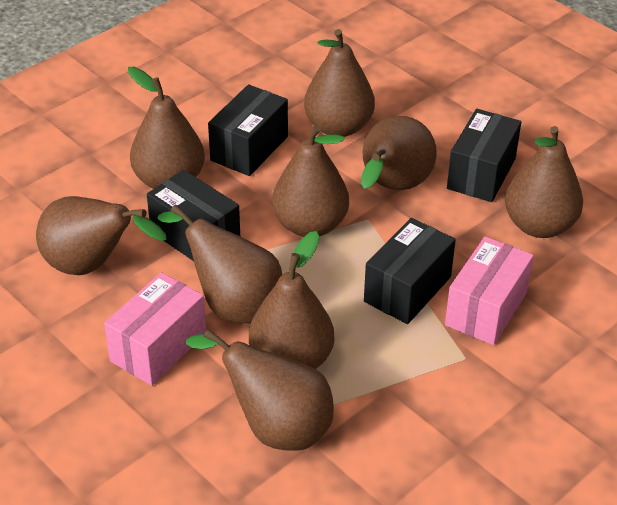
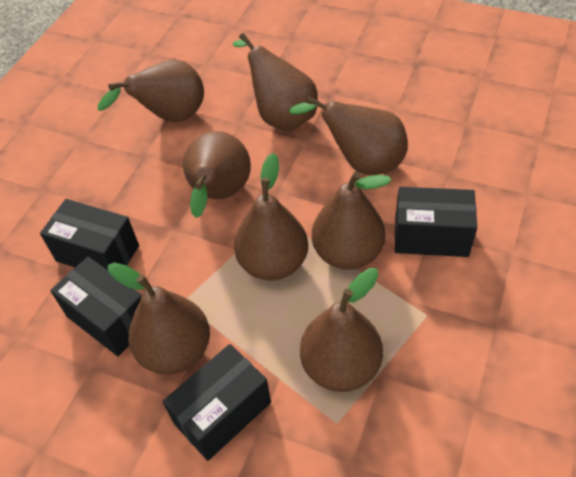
brown pear: 9 -> 8
pink box: 2 -> 0

